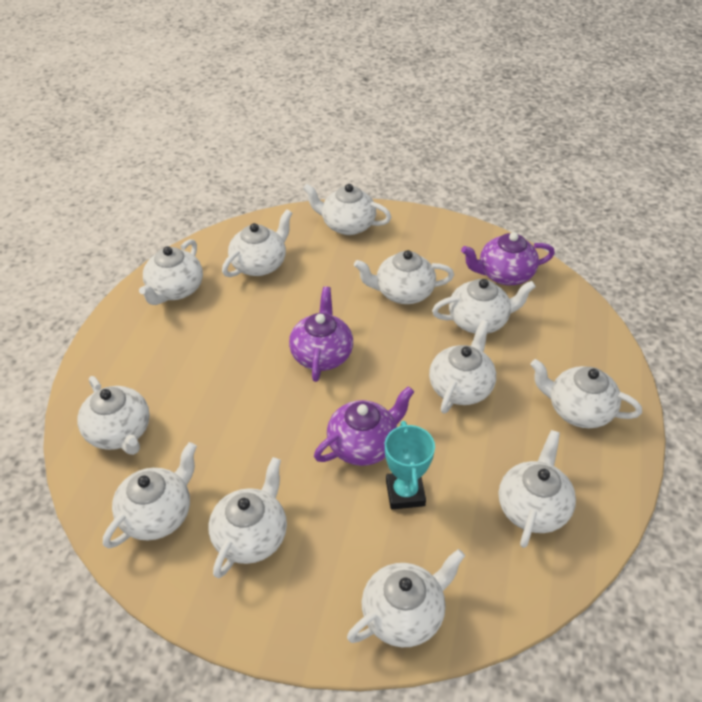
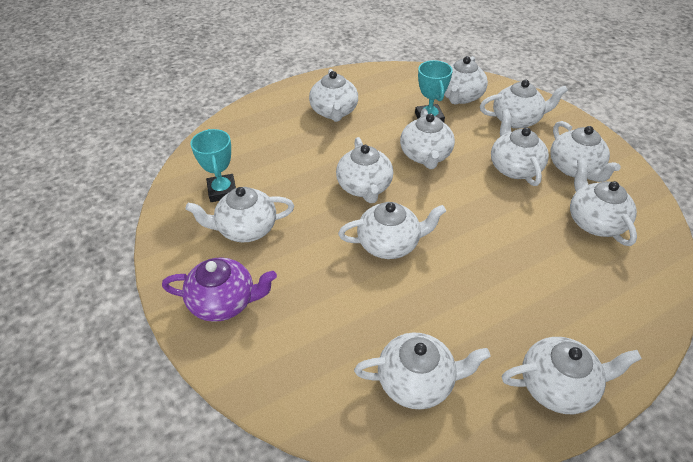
purple teapot: 3 -> 1
turquoise trophy: 1 -> 2

